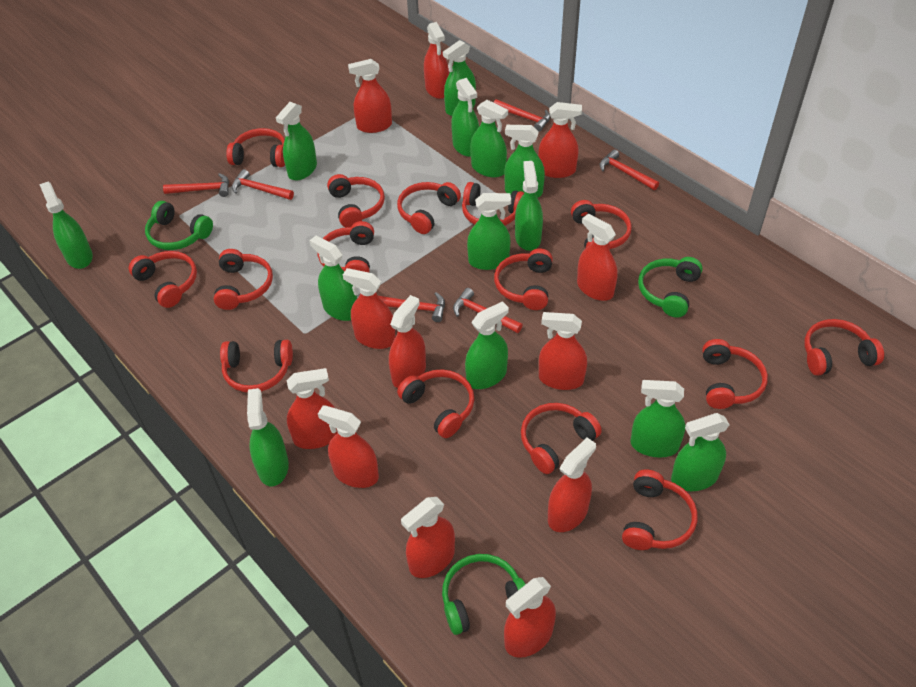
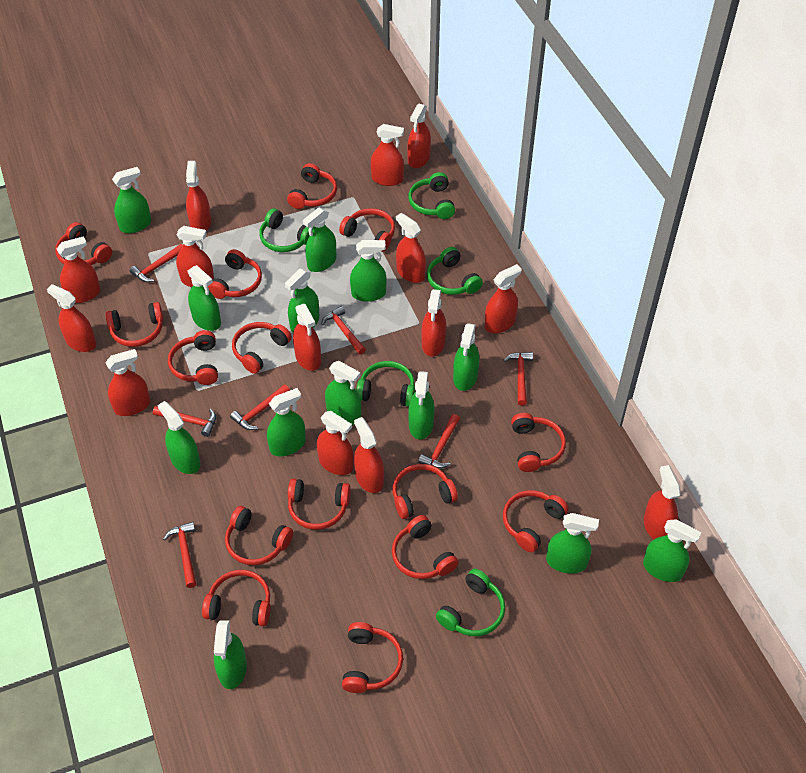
green headphones: 3 -> 5
red hammer: 6 -> 7
red spray bottle: 12 -> 14

